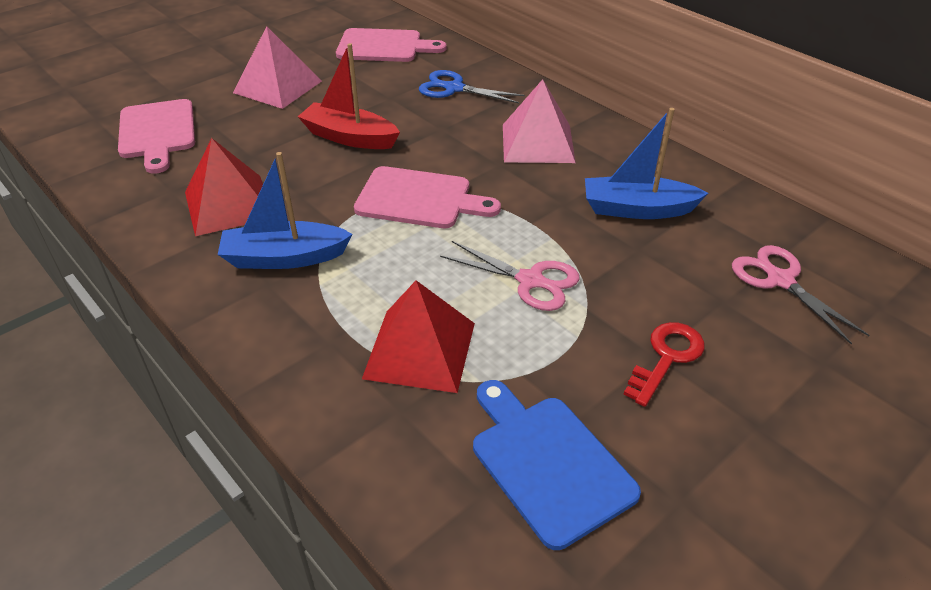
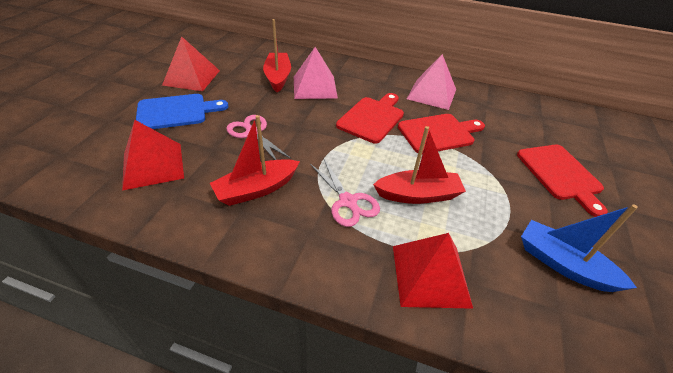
blue boat: 2 -> 1
blue scissors: 1 -> 0
pink cutting board: 3 -> 0
red boat: 1 -> 3
red cutting board: 0 -> 3
red key: 1 -> 0
red pyramid: 2 -> 3

